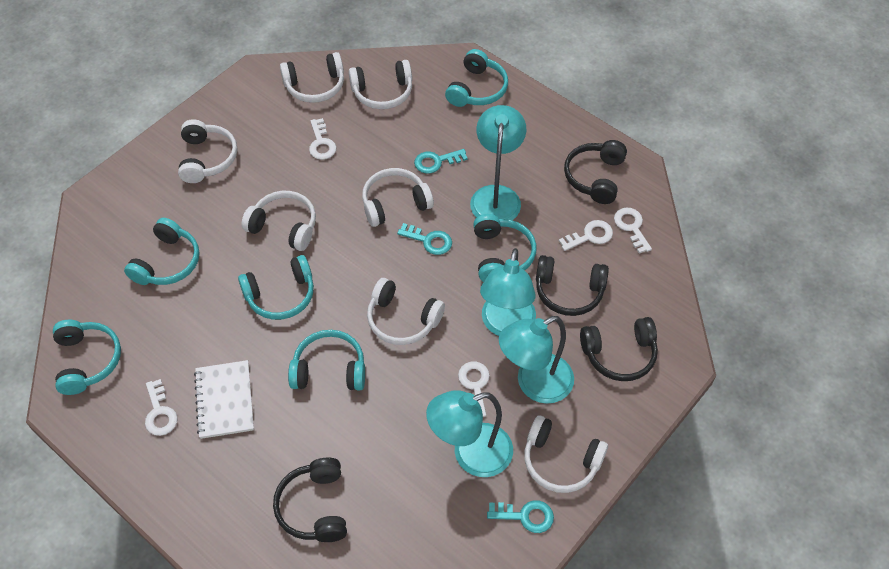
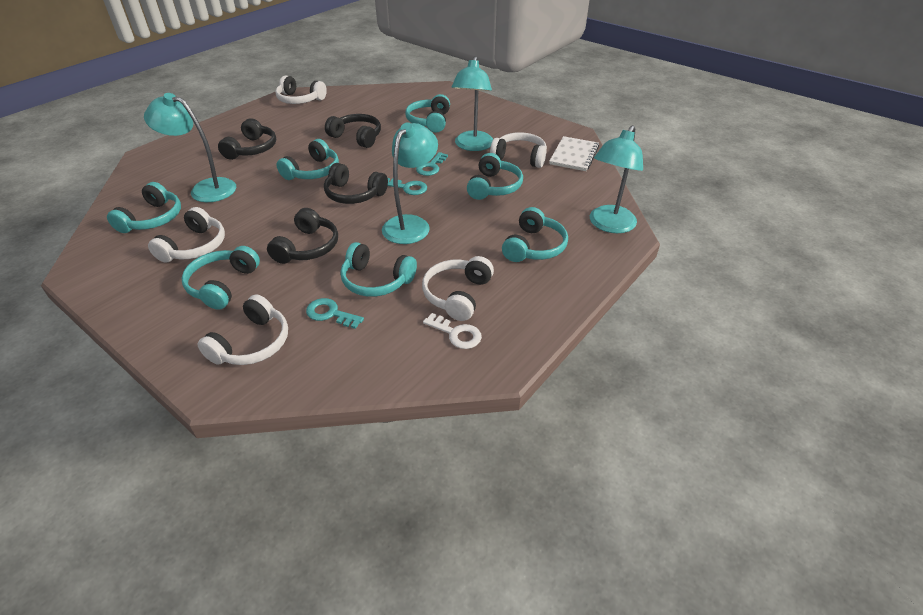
turquoise headphones: 6 -> 7
white headphones: 7 -> 5
white key: 5 -> 1

